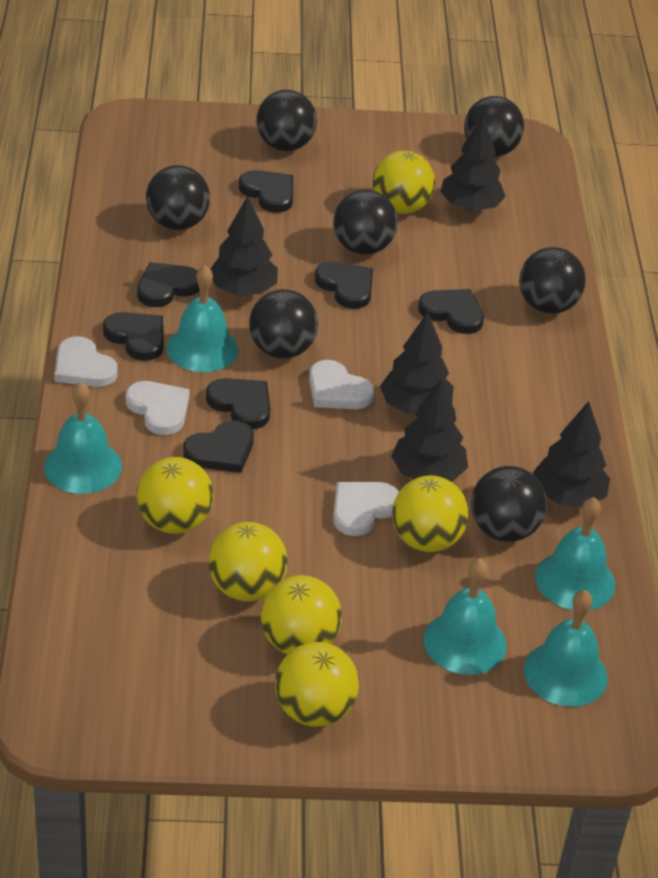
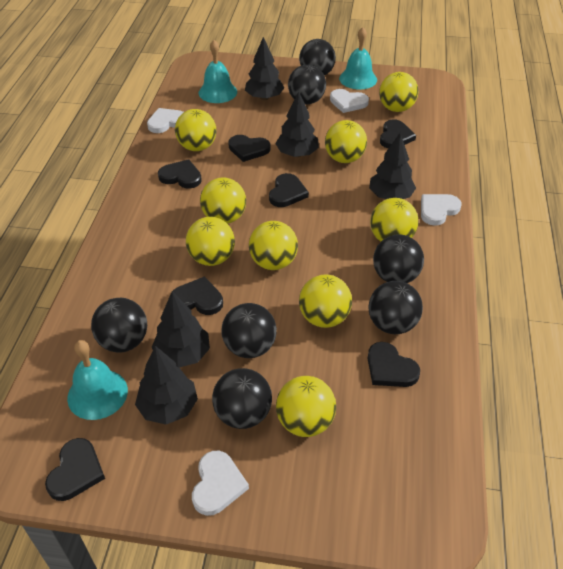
turquoise bell: 5 -> 3
yellow ball: 6 -> 9

